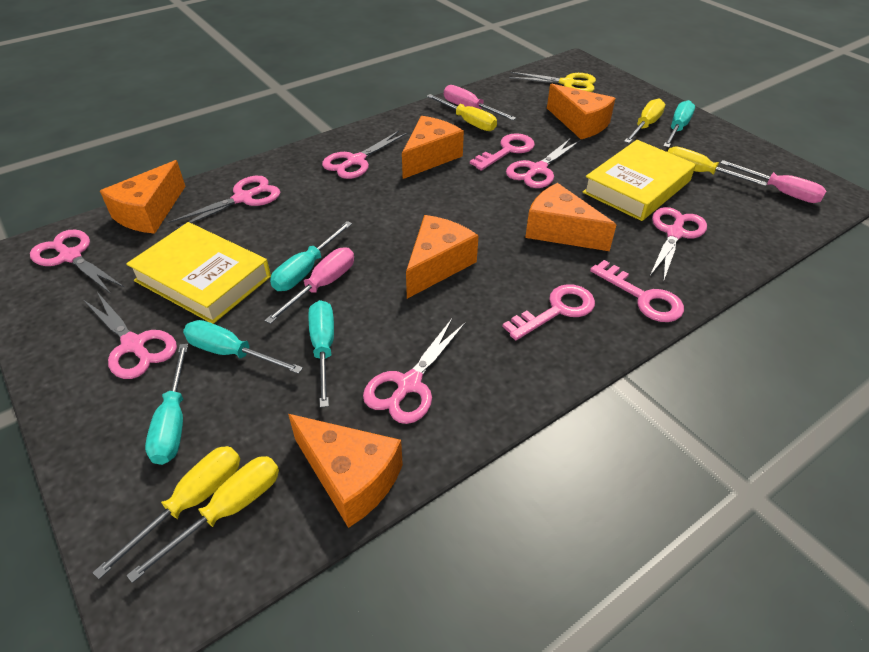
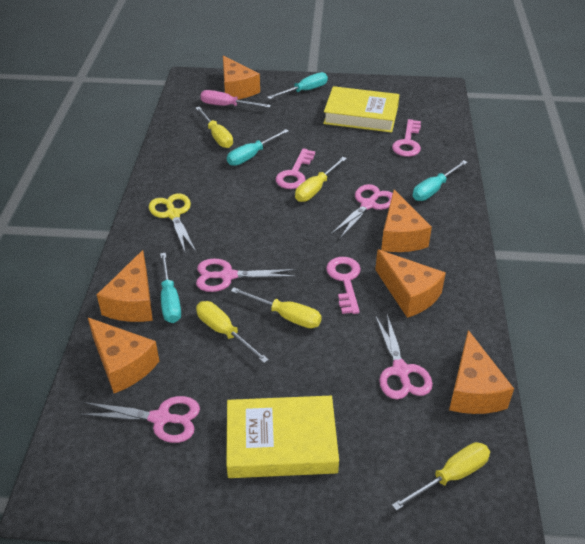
pink scissors: 7 -> 4
pink screwdriver: 3 -> 1
turquoise screwdriver: 5 -> 4

